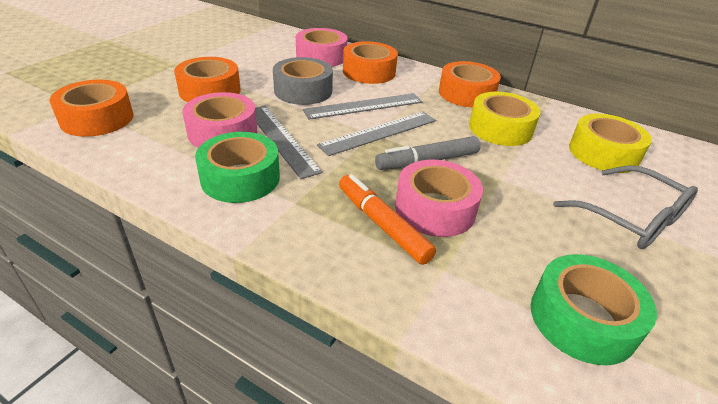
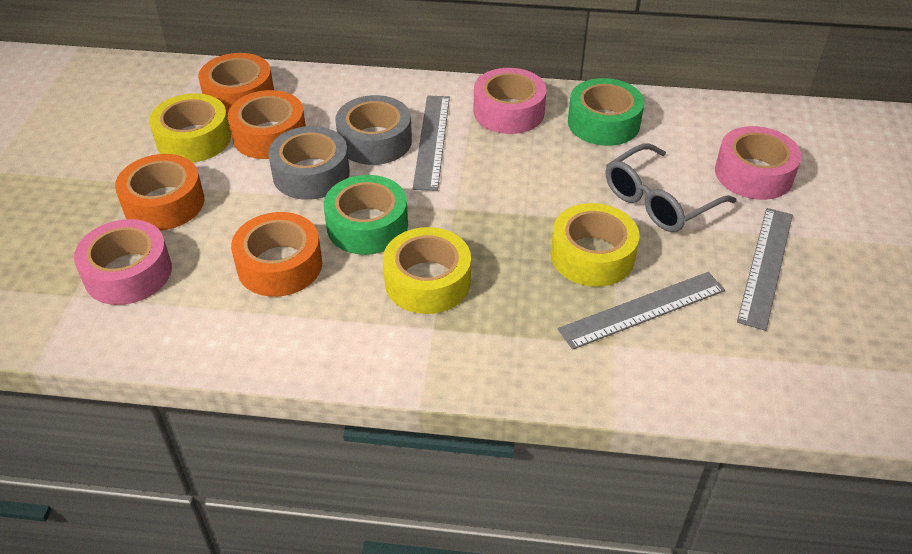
grey marker: 1 -> 0
grey tape: 1 -> 2
orange marker: 1 -> 0
yellow tape: 2 -> 3

